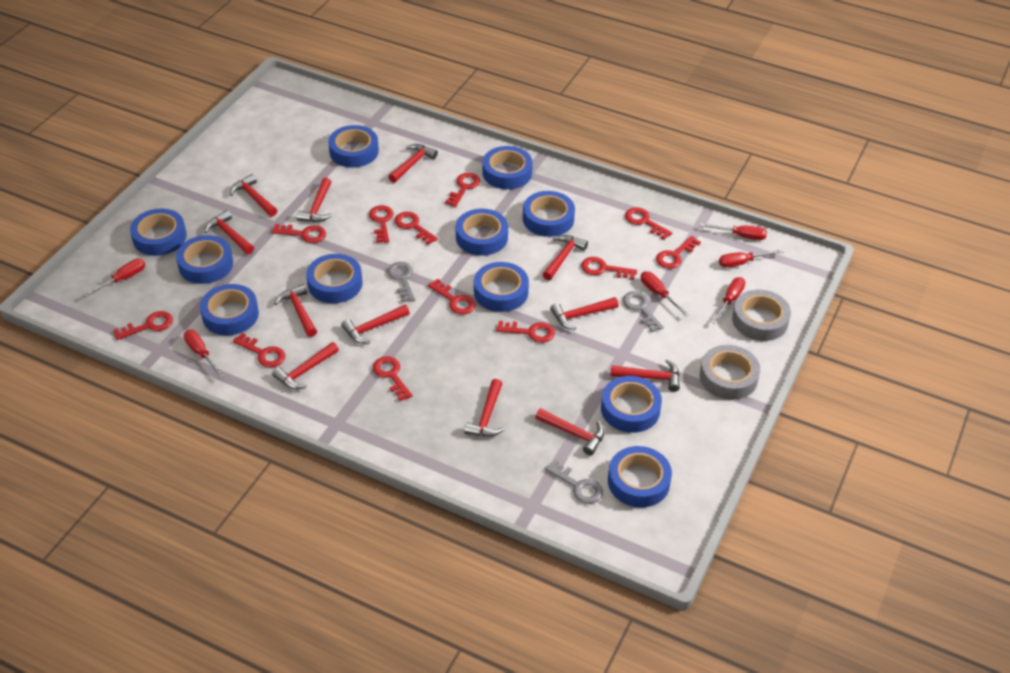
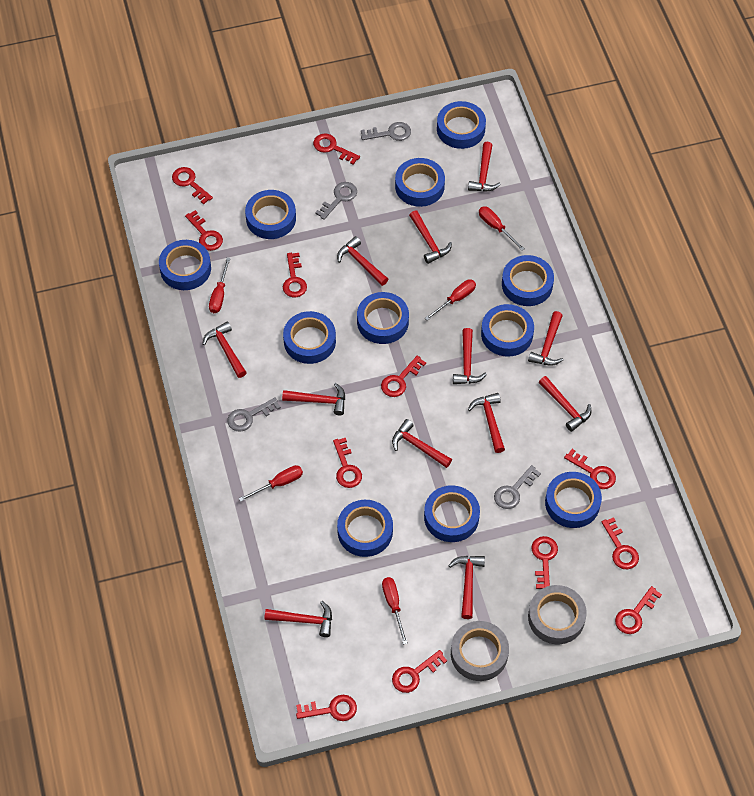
grey key: 3 -> 4
red screwdriver: 6 -> 5

